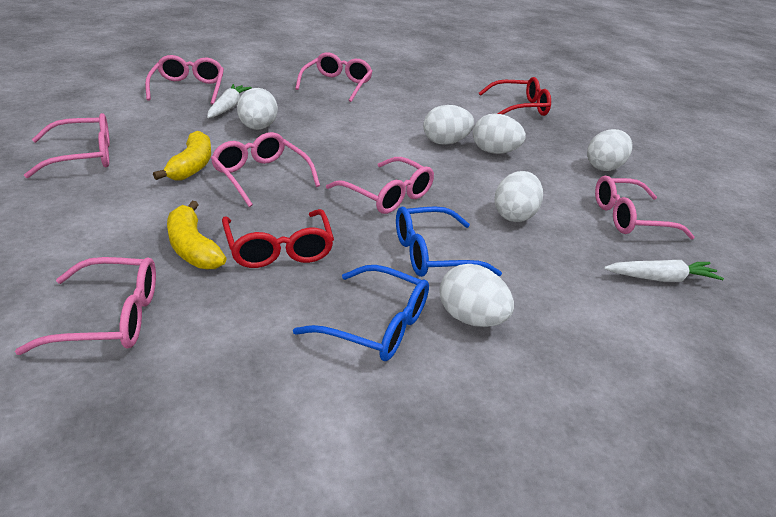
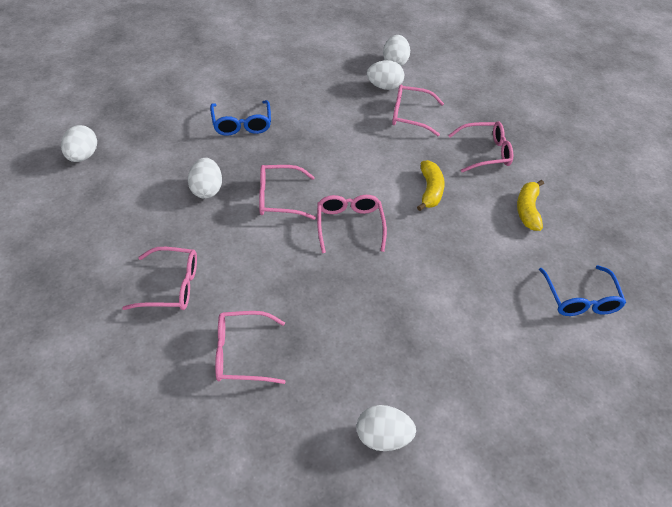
pink glasses: 7 -> 6
red glasses: 2 -> 0
white carrot: 2 -> 0
white egg: 6 -> 5

